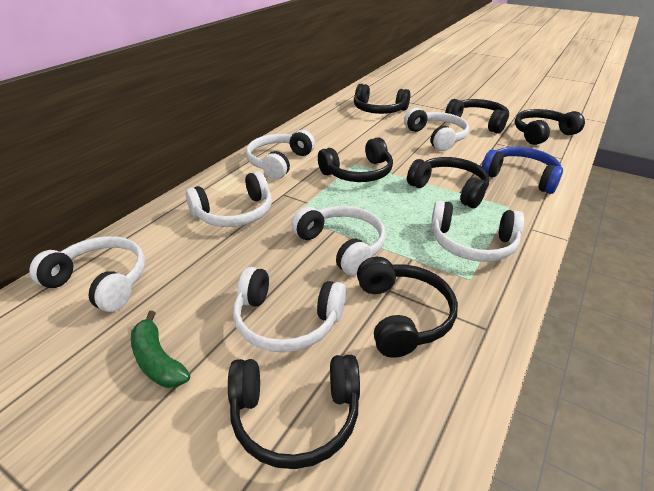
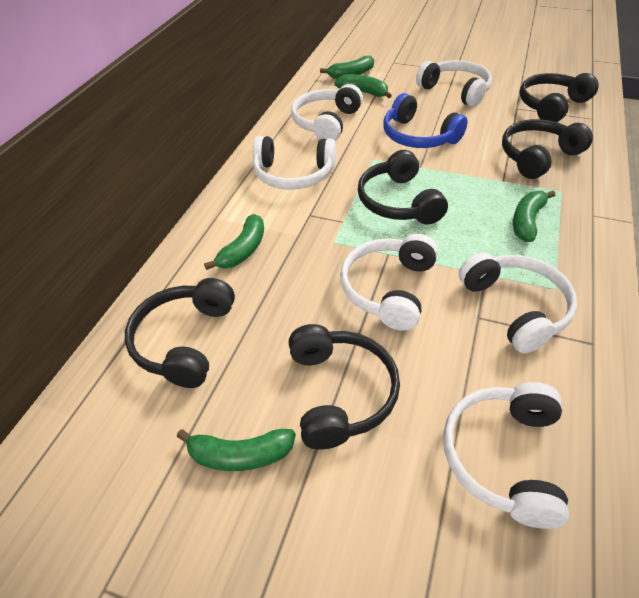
black headphones: 7 -> 5
green banana: 1 -> 5
white headphones: 7 -> 6

